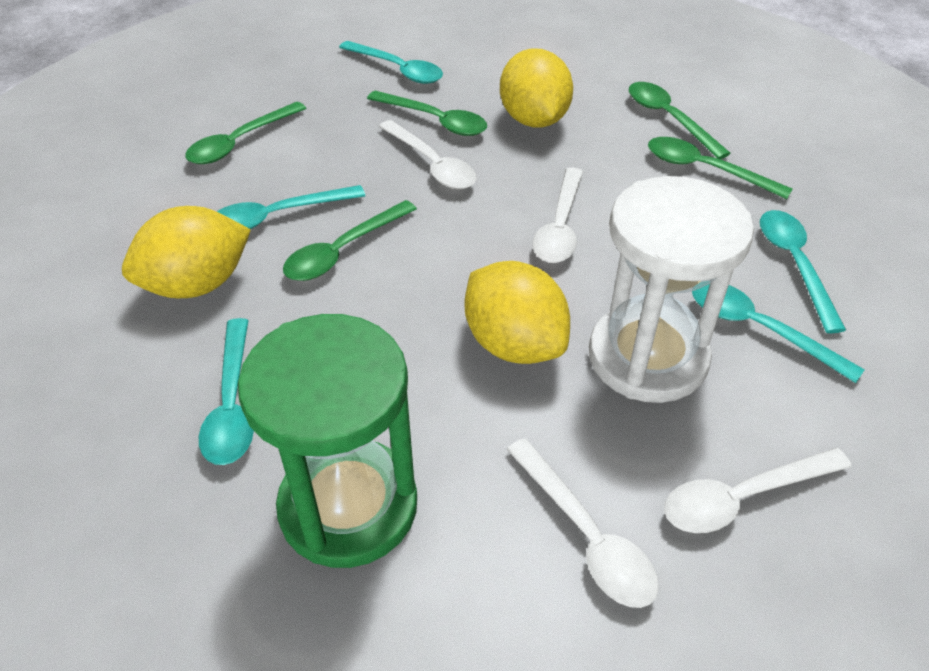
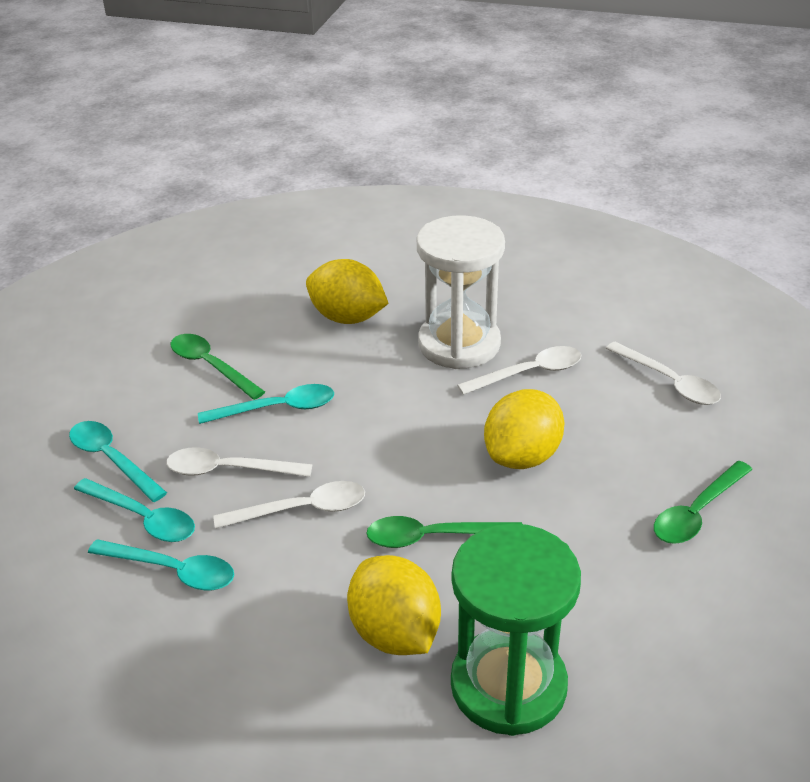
green spoon: 5 -> 3
turquoise spoon: 5 -> 4

